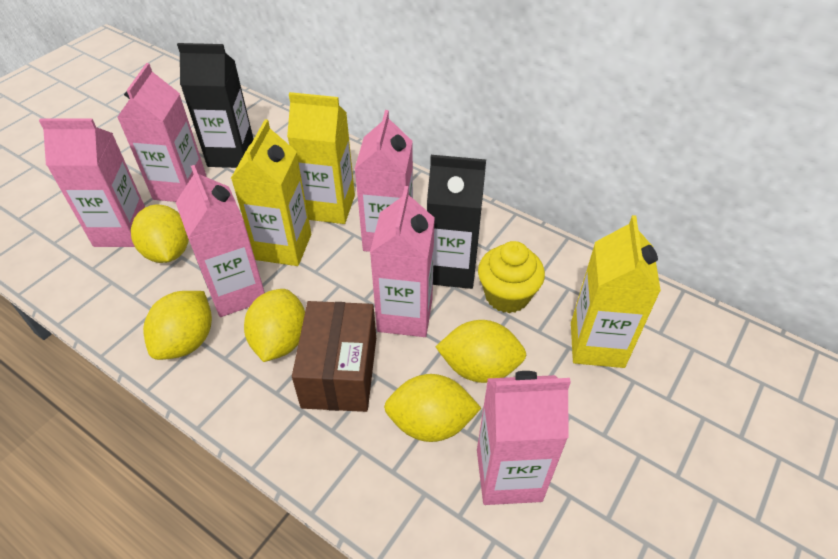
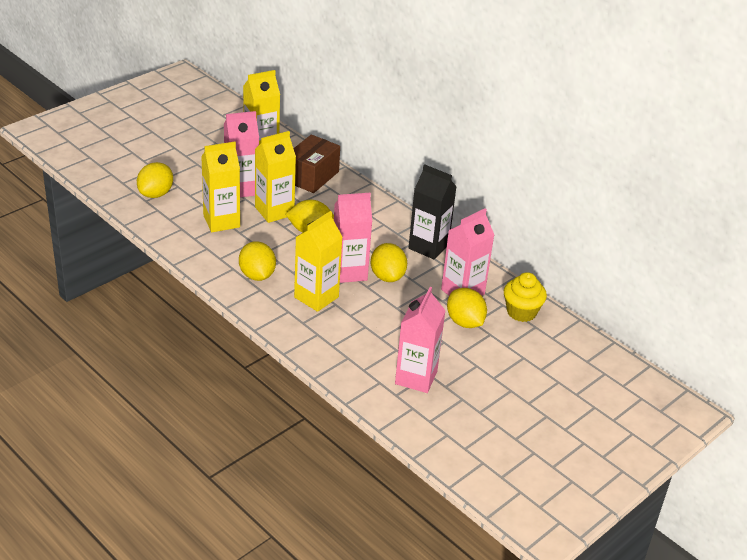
black carton: 2 -> 1
pink carton: 6 -> 4
yellow carton: 3 -> 4

